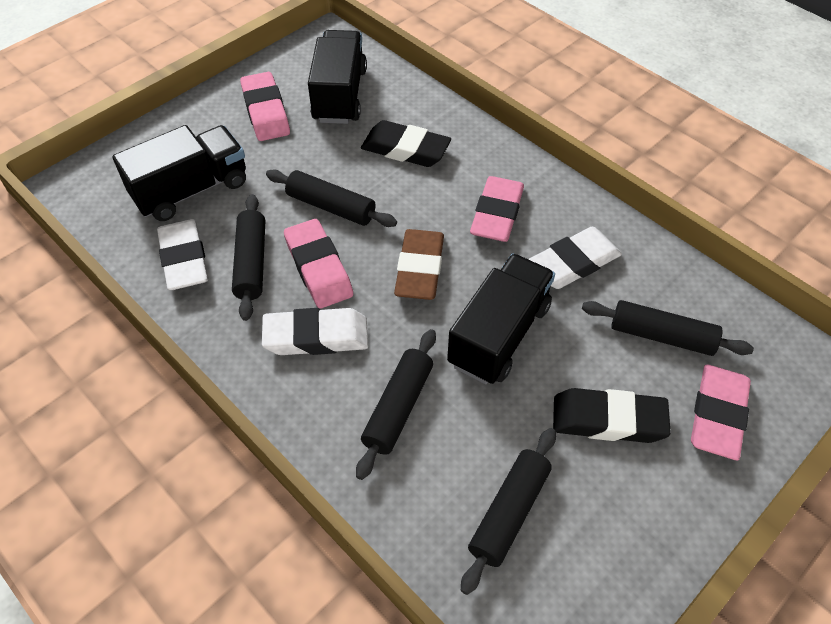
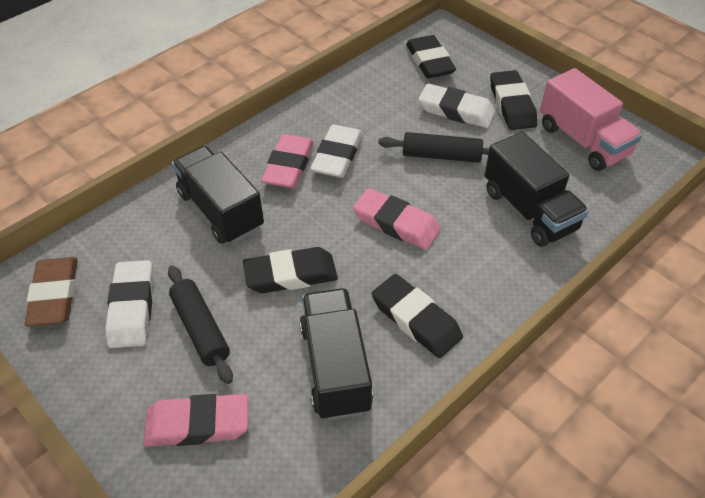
black eraser: 2 -> 4
black rolling pin: 5 -> 2
pink eraser: 4 -> 3
pink truck: 0 -> 1

